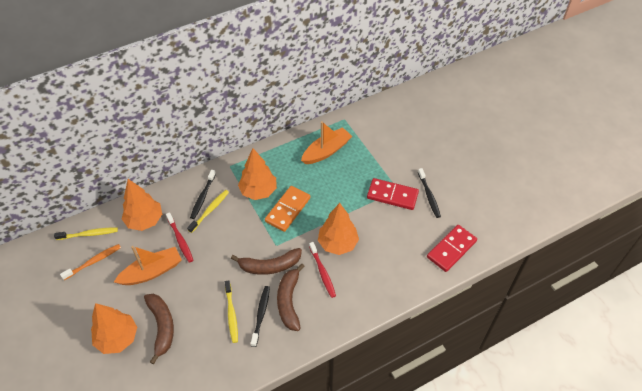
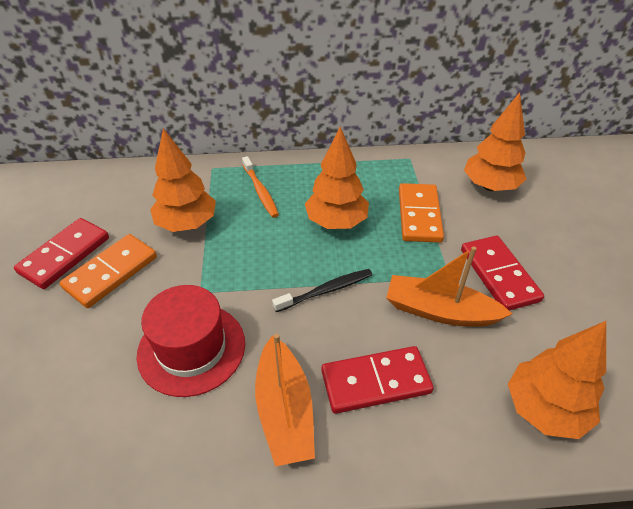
black toothbrush: 3 -> 1
brown banana: 3 -> 0
orange domino: 1 -> 2
red domino: 2 -> 3
red hat: 0 -> 1
red toothbrush: 2 -> 0
yellow toothbrush: 3 -> 0

